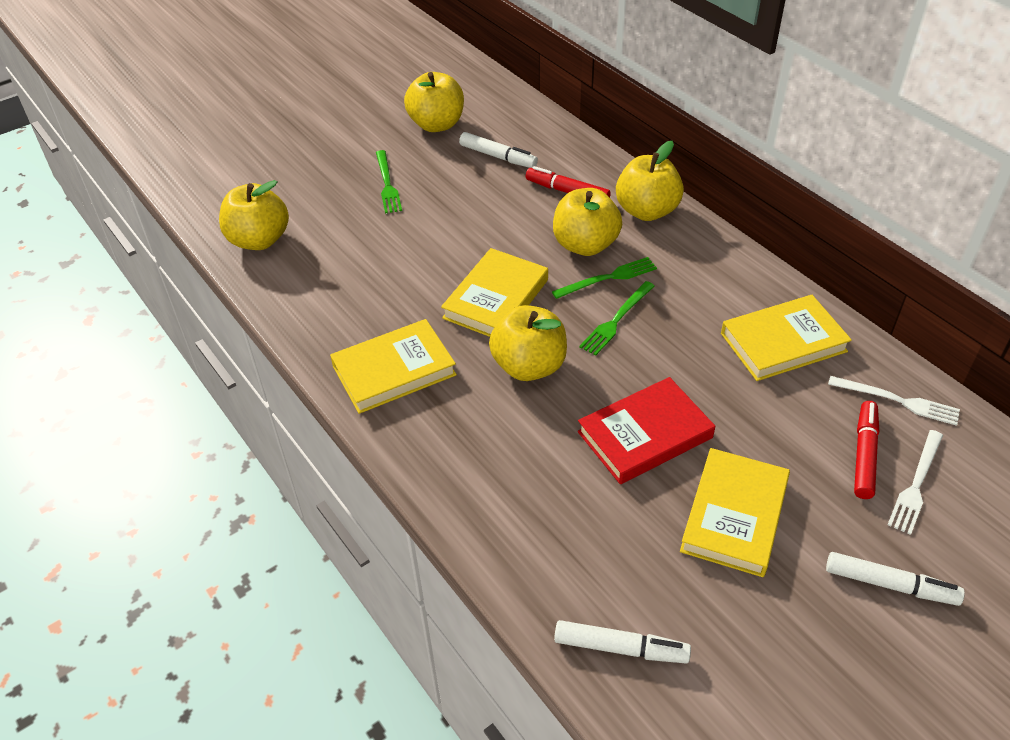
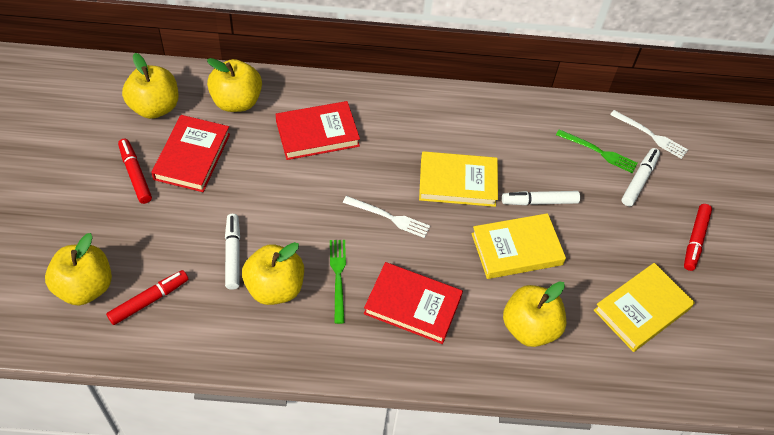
green fork: 3 -> 2
red book: 1 -> 3
red marker: 2 -> 3
yellow book: 4 -> 3

